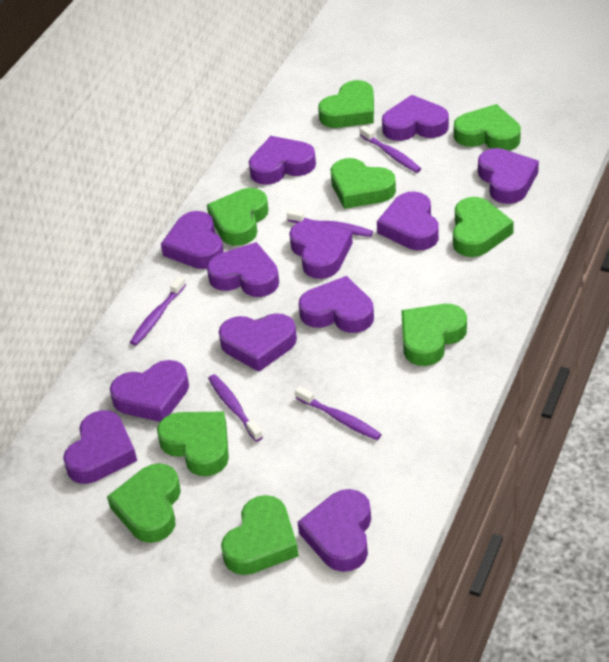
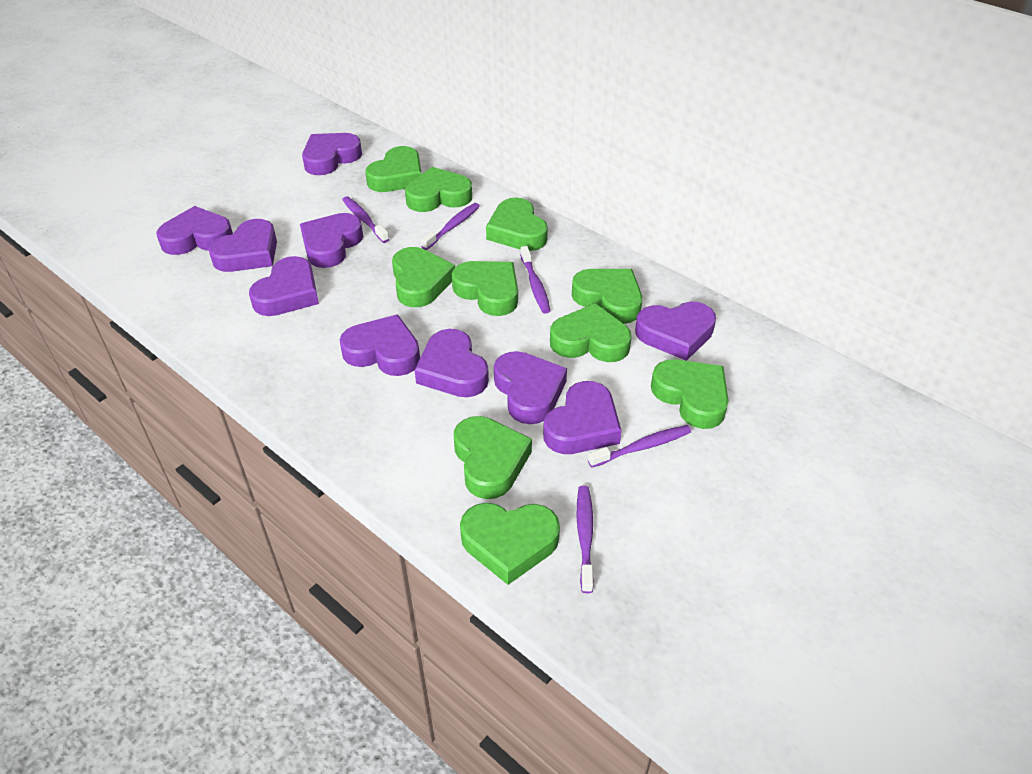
green heart: 9 -> 10
purple heart: 12 -> 10

